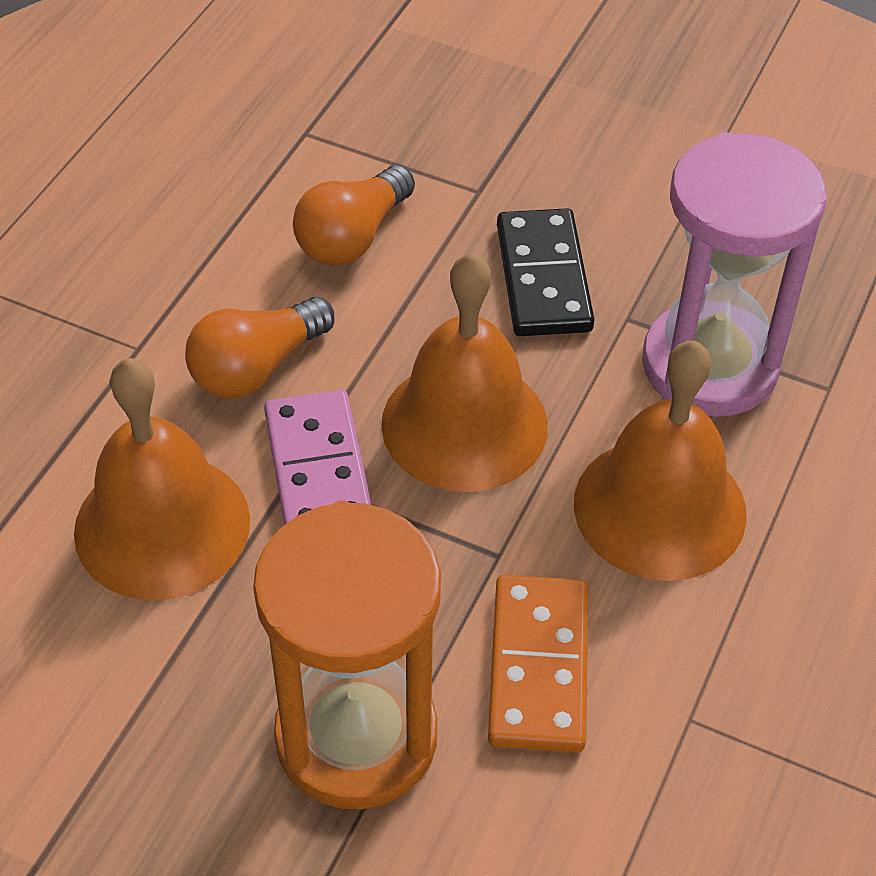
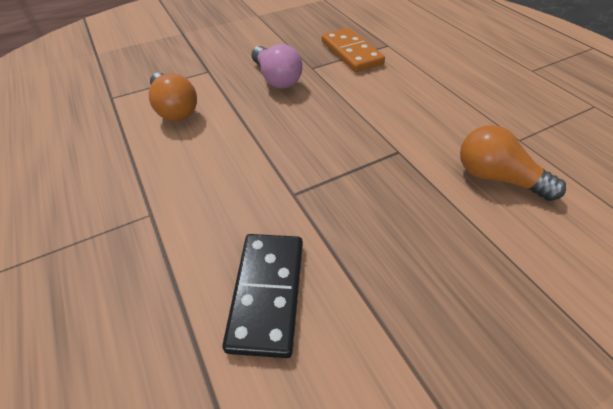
orange bell: 3 -> 0
orange hourglass: 1 -> 0
pink domino: 1 -> 0
pink hourglass: 1 -> 0
pink light bulb: 0 -> 1

